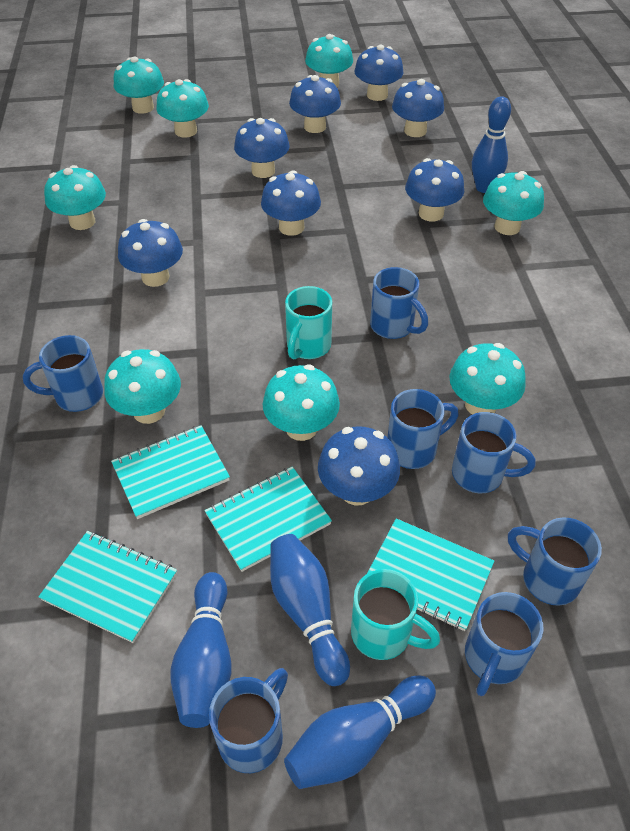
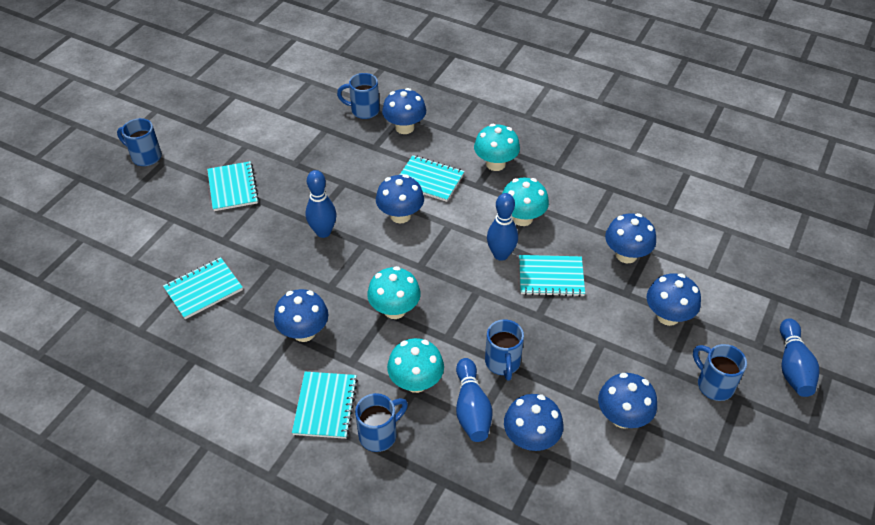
blue mug: 7 -> 5
blue mushroom: 8 -> 7
turquoise mug: 2 -> 0
turquoise mushroom: 8 -> 4
turquoise notebook: 4 -> 5

